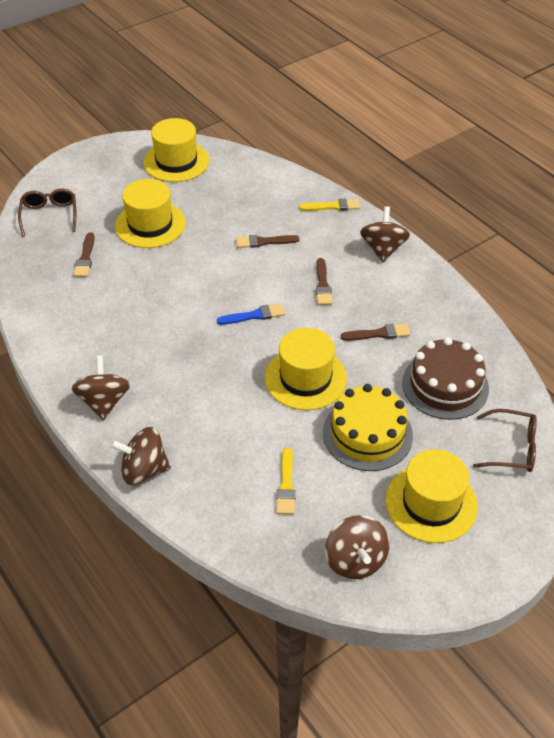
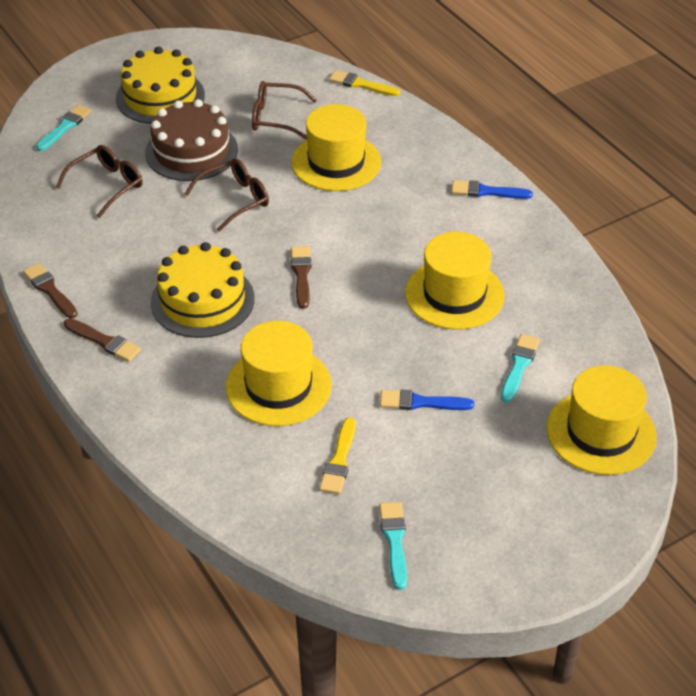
blue brush: 1 -> 2
brown brush: 4 -> 3
brown glasses: 2 -> 3
brown spinning top: 4 -> 0
turquoise brush: 0 -> 3
yellow cake: 1 -> 2

